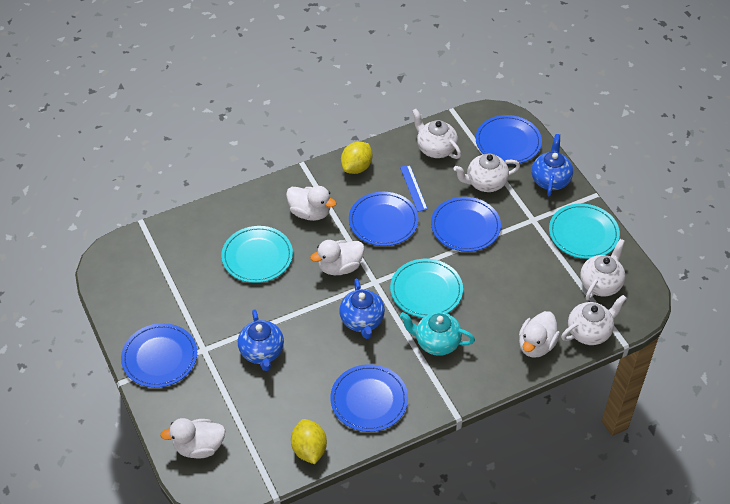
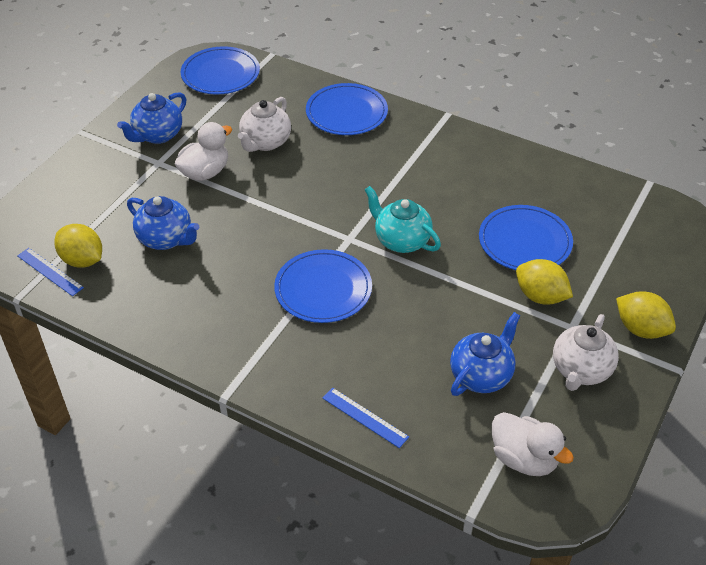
blue plate: 5 -> 4
blue ruler: 1 -> 2
turquoise plate: 3 -> 0
white duck: 4 -> 2
white teapot: 4 -> 2
yellow lemon: 2 -> 3

